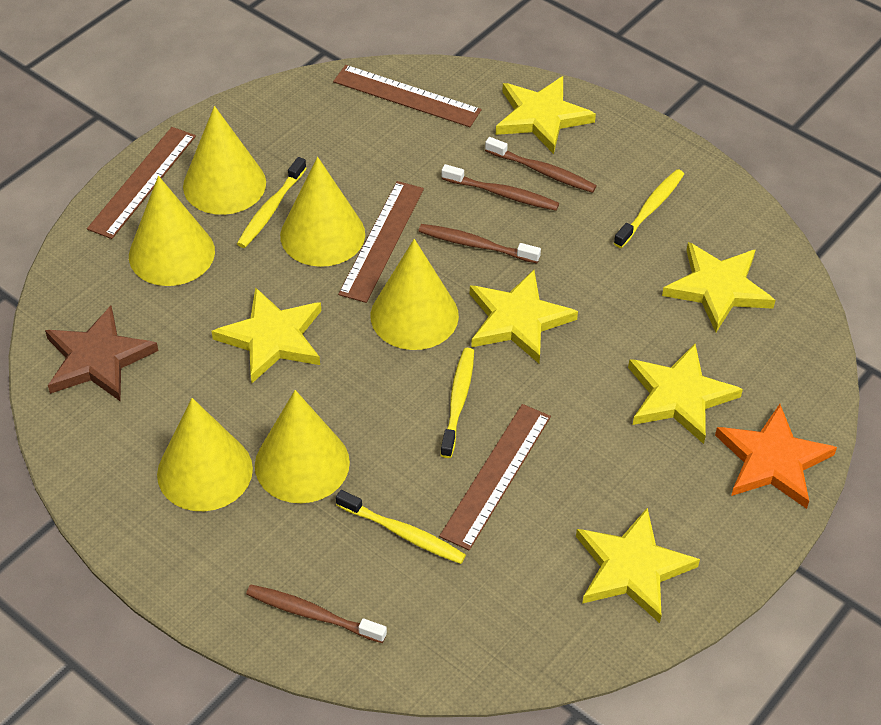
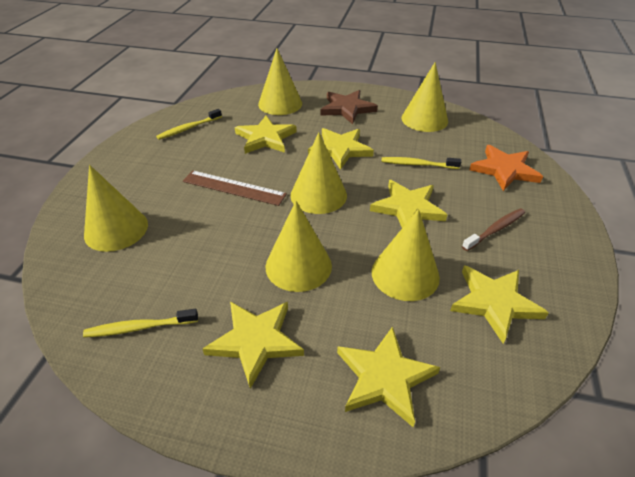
brown ruler: 4 -> 1
brown toothbrush: 4 -> 1
yellow toothbrush: 4 -> 3

